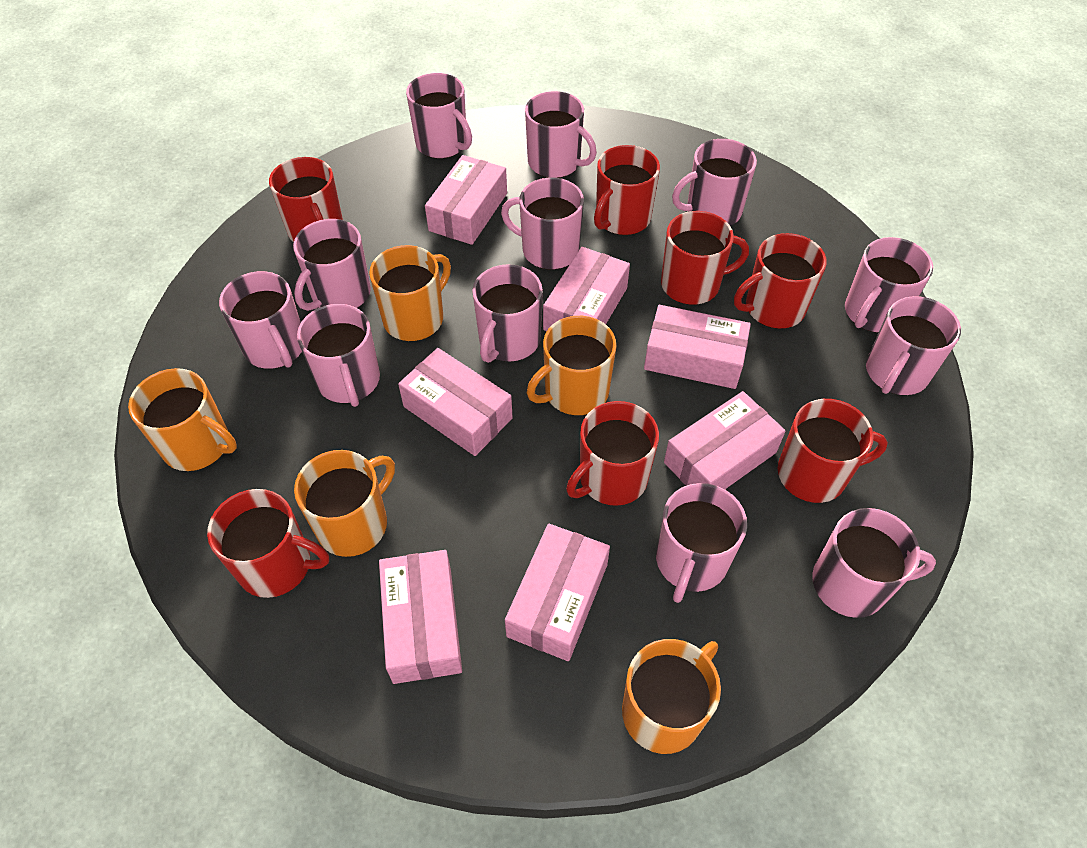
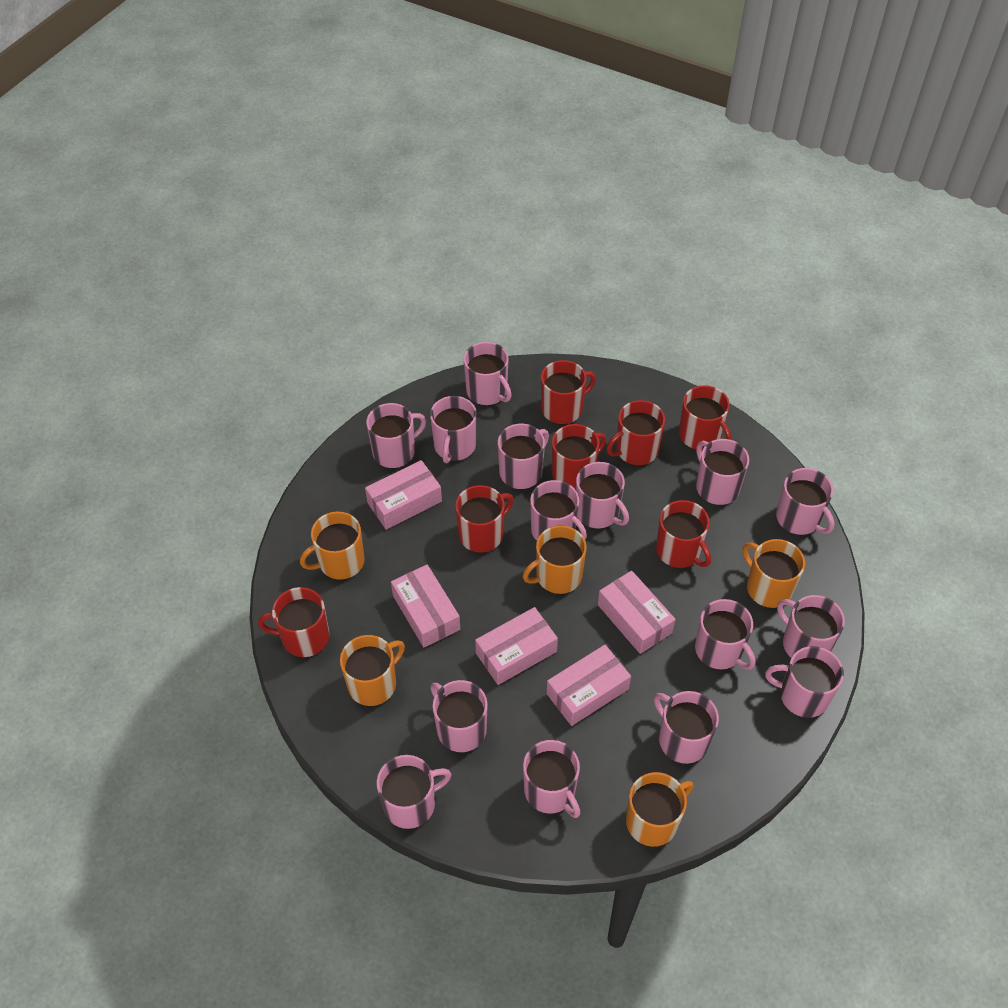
pink box: 7 -> 5
pink mug: 12 -> 15

